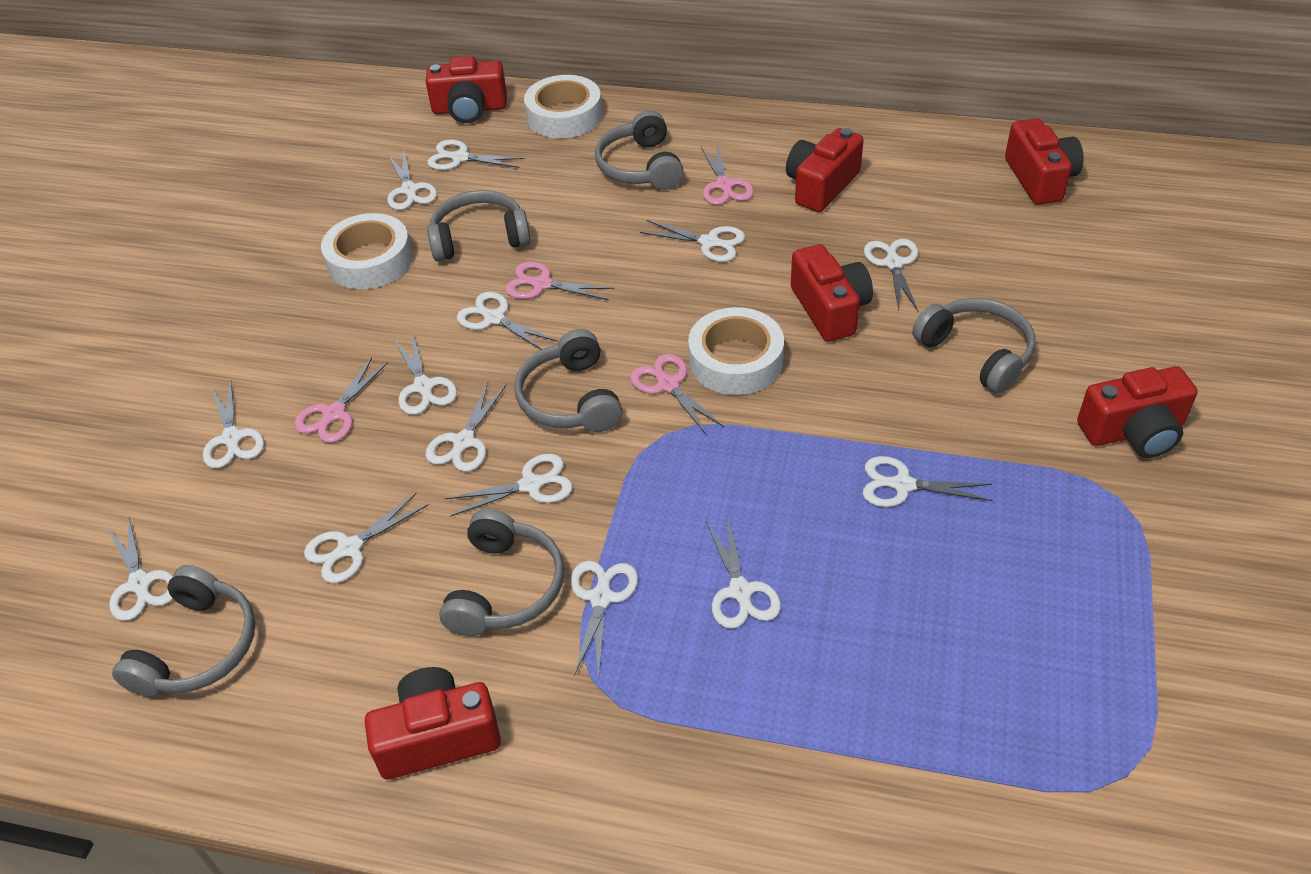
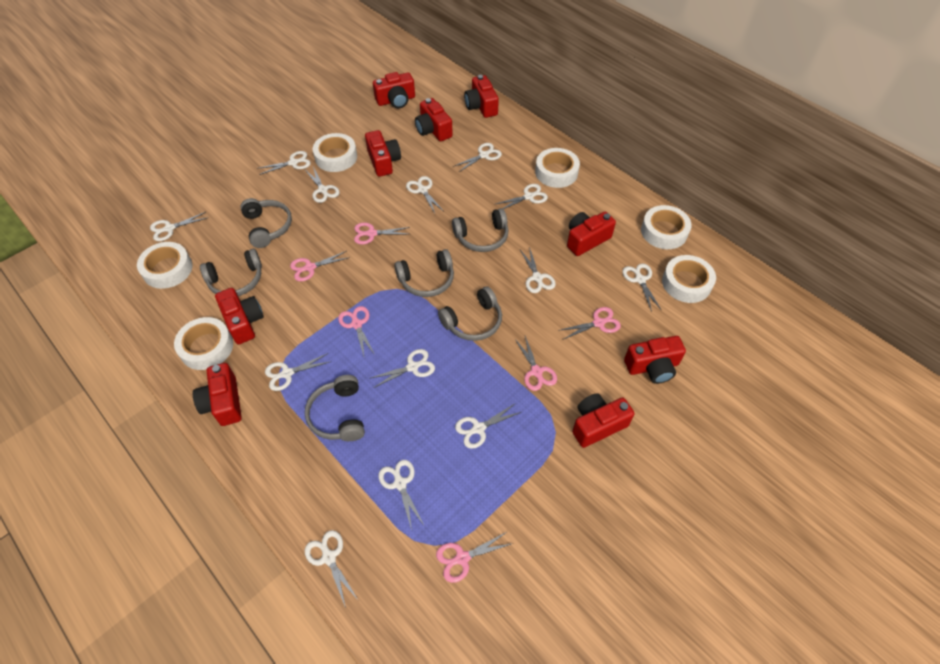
pink scissors: 4 -> 6
red camera: 6 -> 9
white scissors: 14 -> 13
white tape: 3 -> 6

